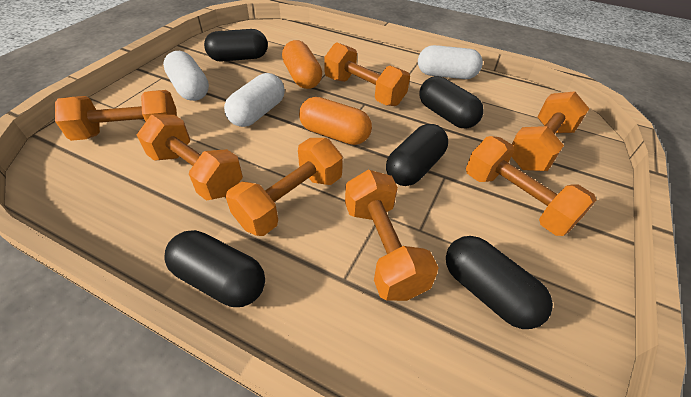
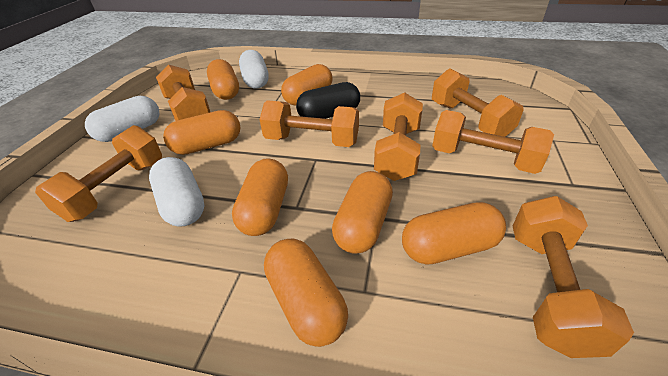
black capsule: 5 -> 1
orange capsule: 2 -> 7

